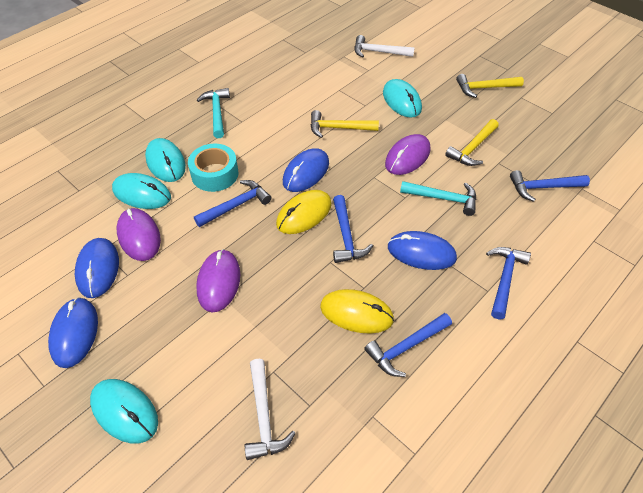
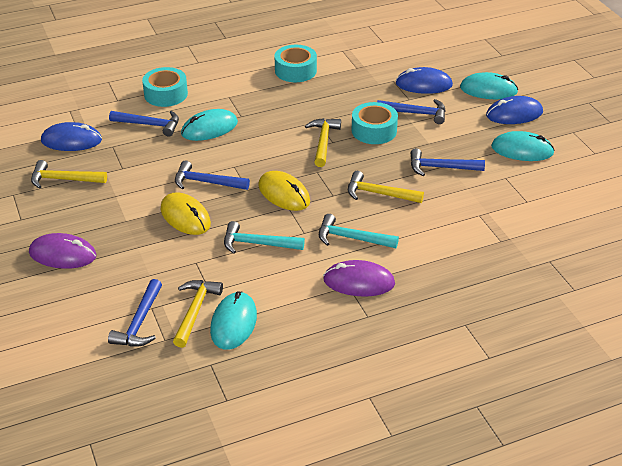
blue mouse: 4 -> 3
purple mouse: 3 -> 2
turquoise tape: 1 -> 3
white hammer: 2 -> 0
yellow hammer: 3 -> 4

